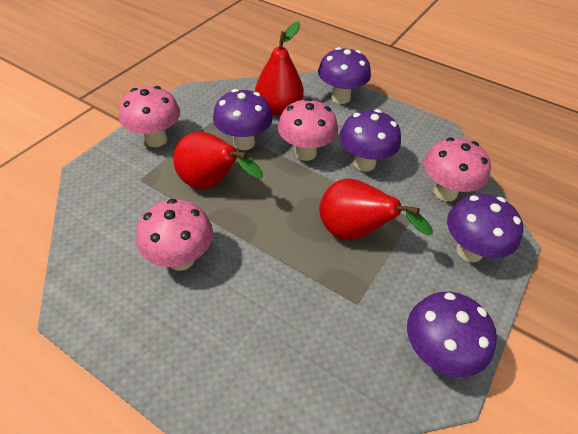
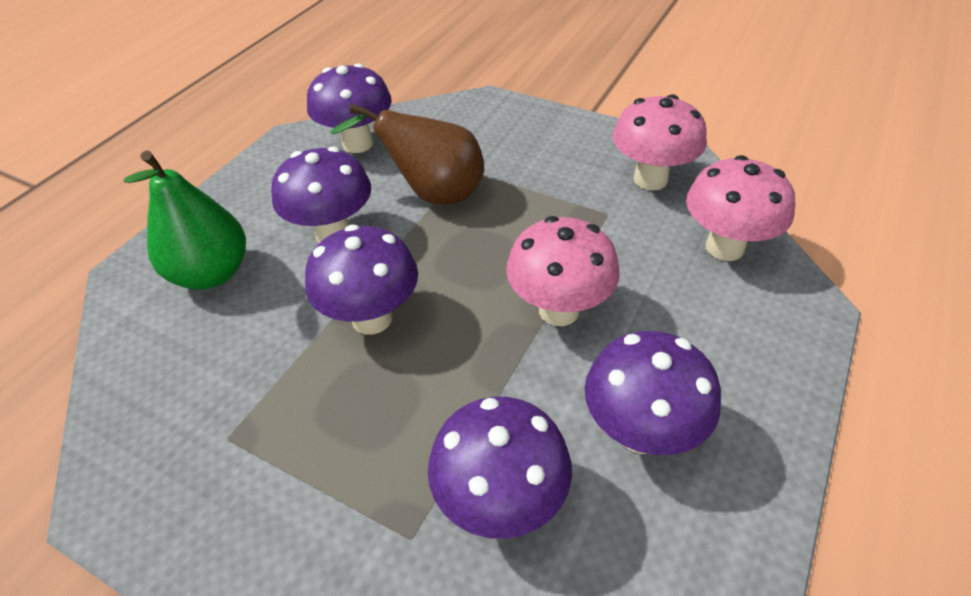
brown pear: 0 -> 1
green pear: 0 -> 1
pink mushroom: 4 -> 3
red pear: 3 -> 0

